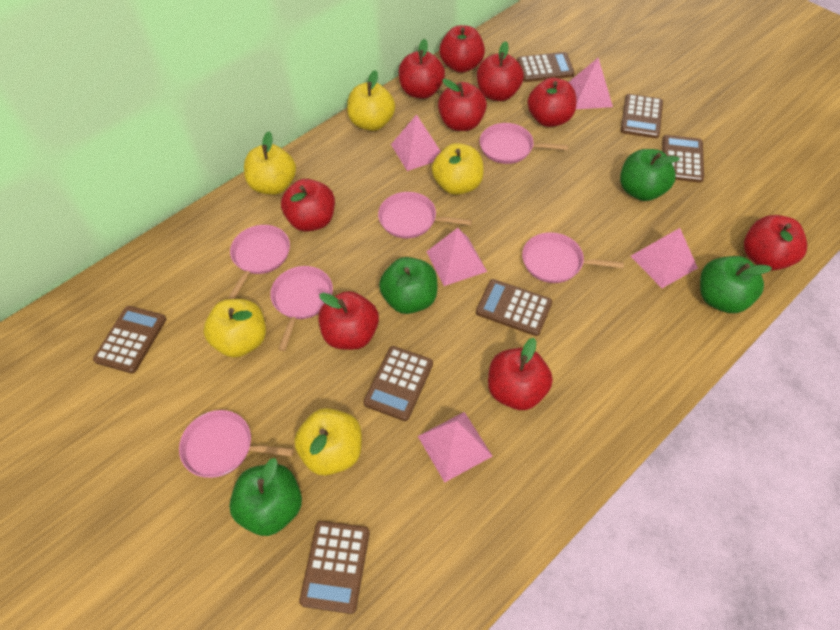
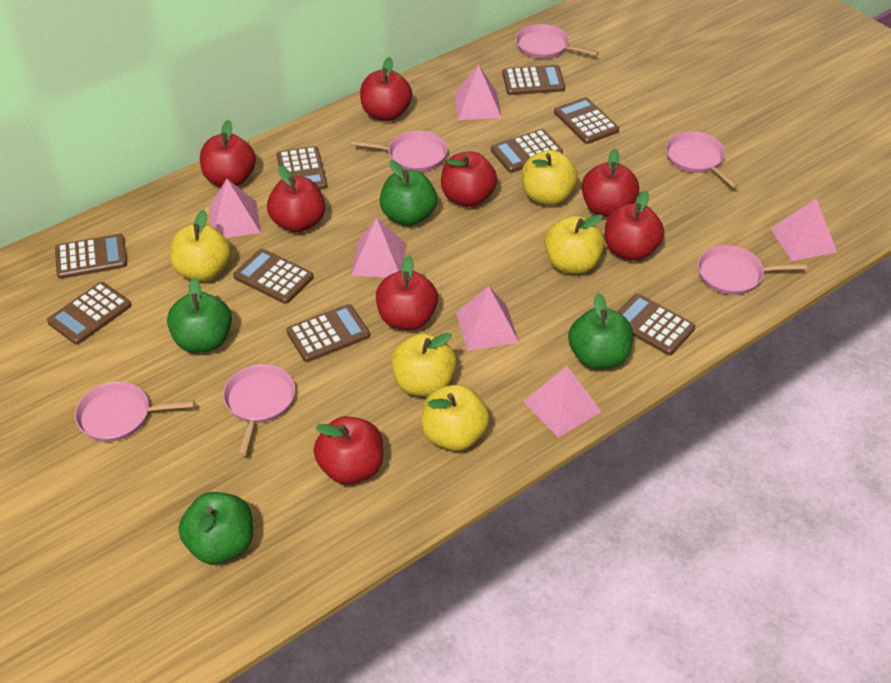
brown calculator: 7 -> 9
pink pyramid: 5 -> 6
red apple: 9 -> 8

